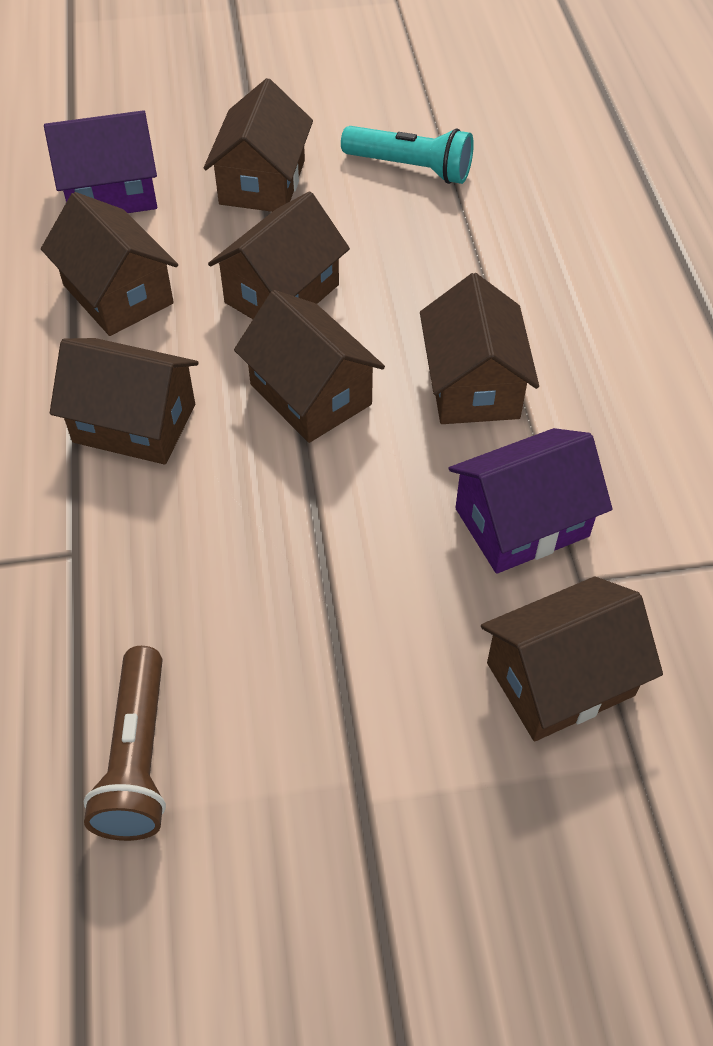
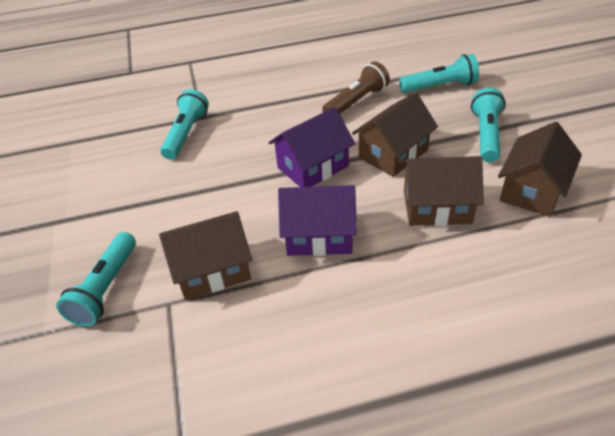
brown house: 7 -> 4
turquoise flashlight: 1 -> 4

